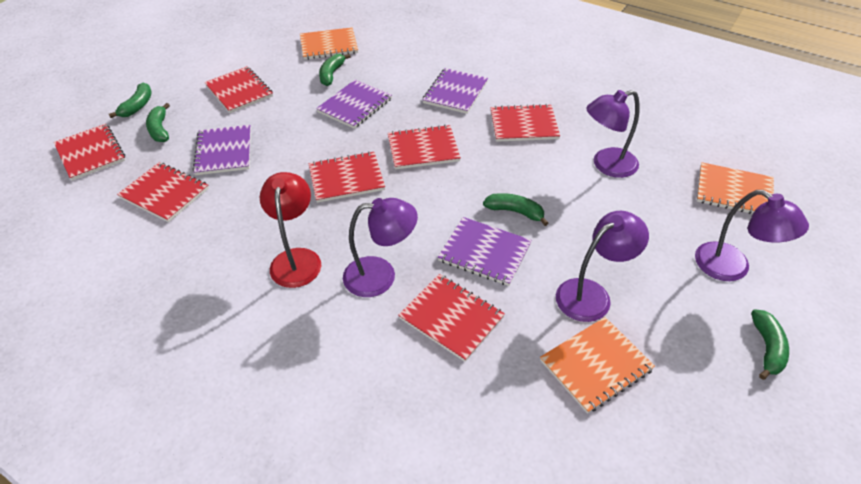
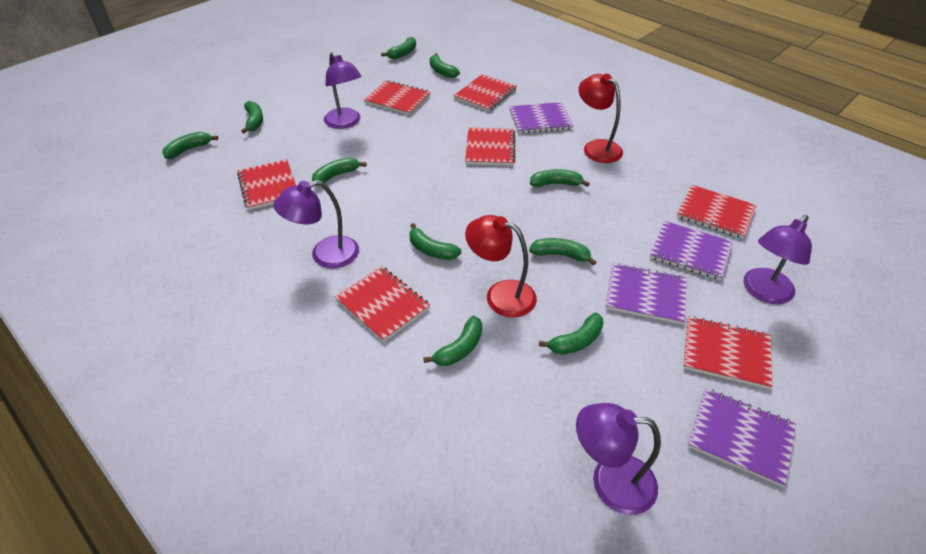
green banana: 5 -> 10
orange notebook: 3 -> 0
red lamp: 1 -> 2

